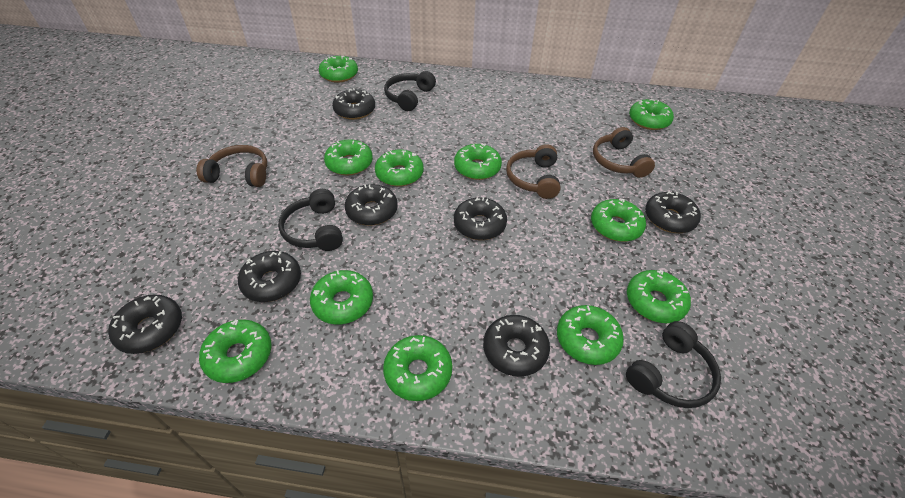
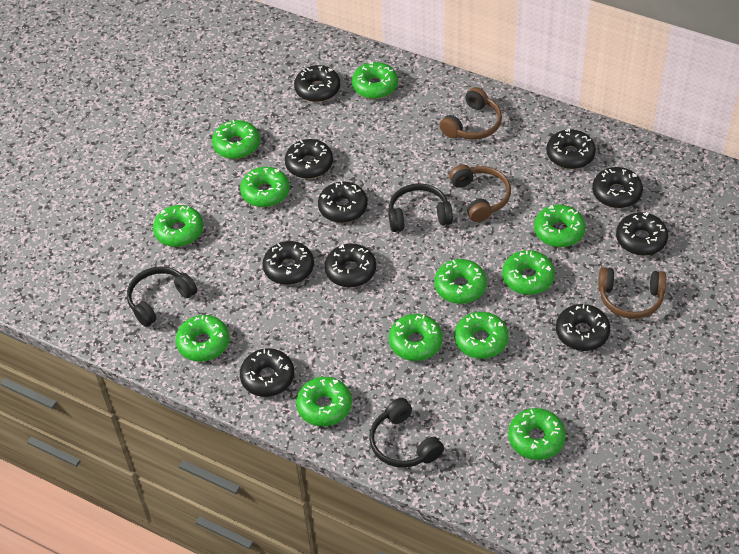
black donut: 7 -> 10
green donut: 11 -> 12

